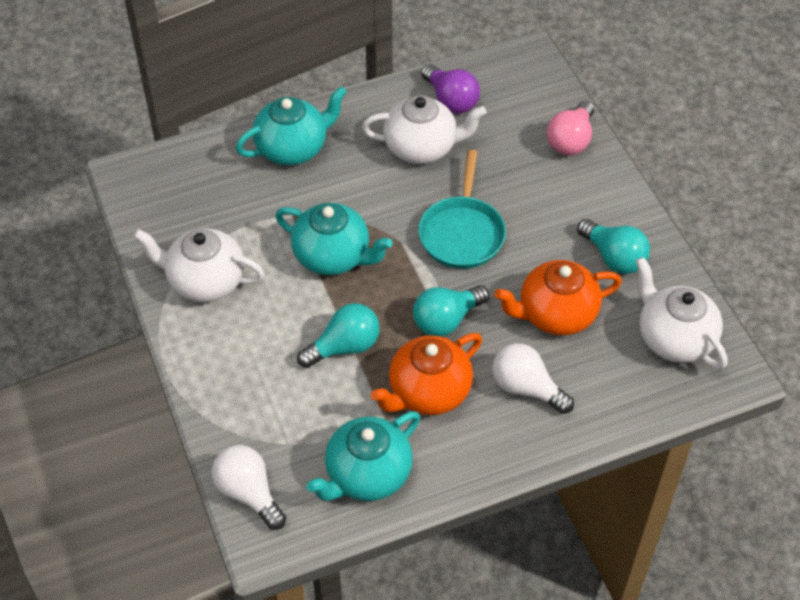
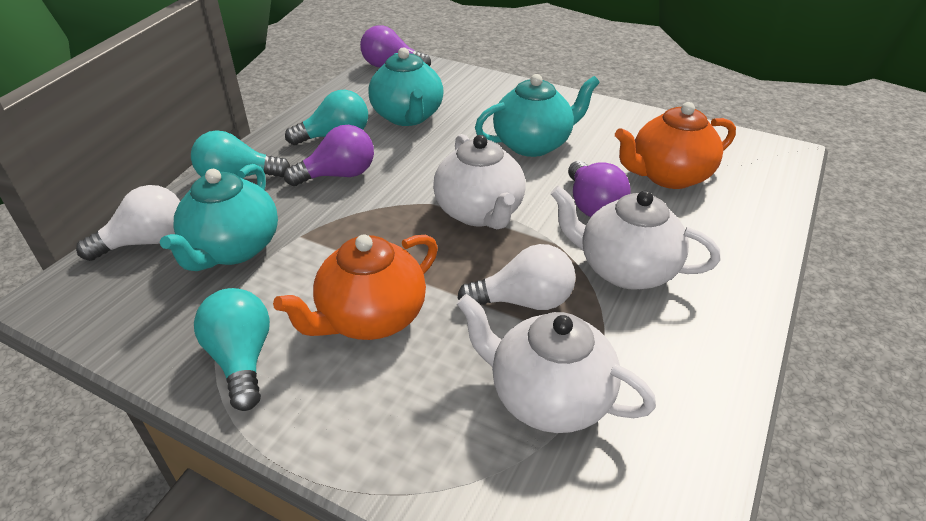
pink light bulb: 1 -> 0
purple light bulb: 1 -> 3
turquoise pan: 1 -> 0

